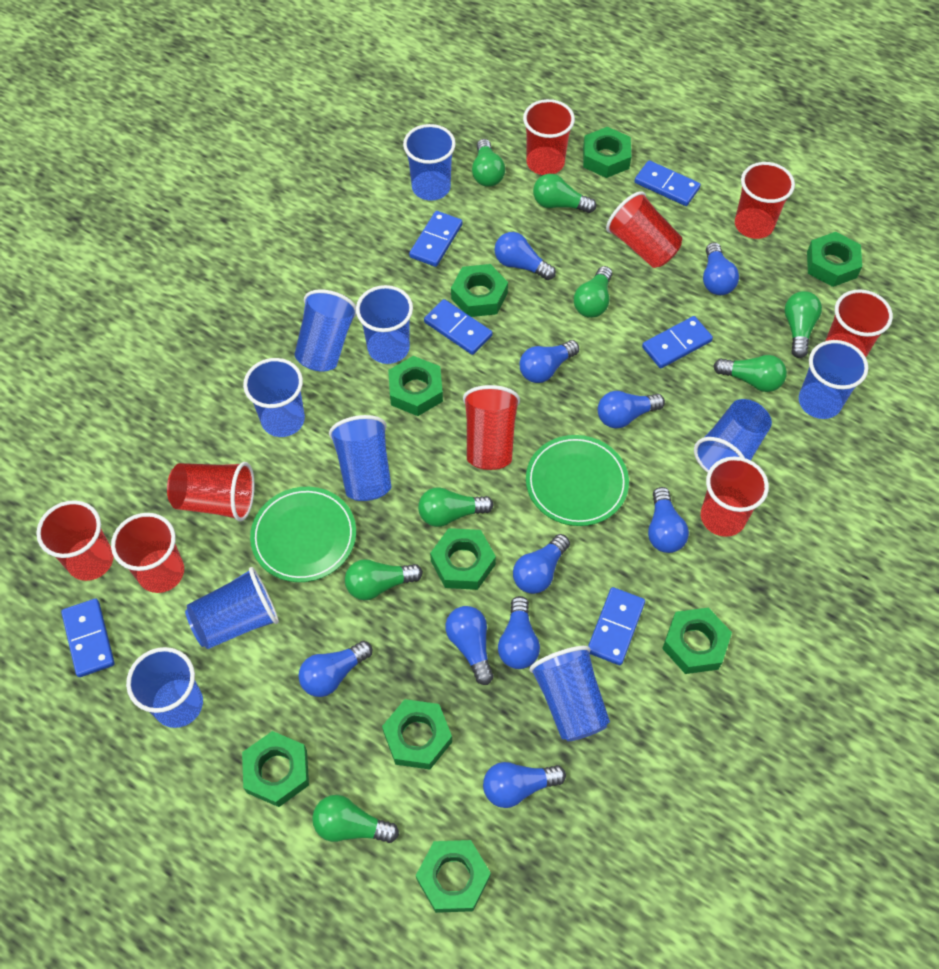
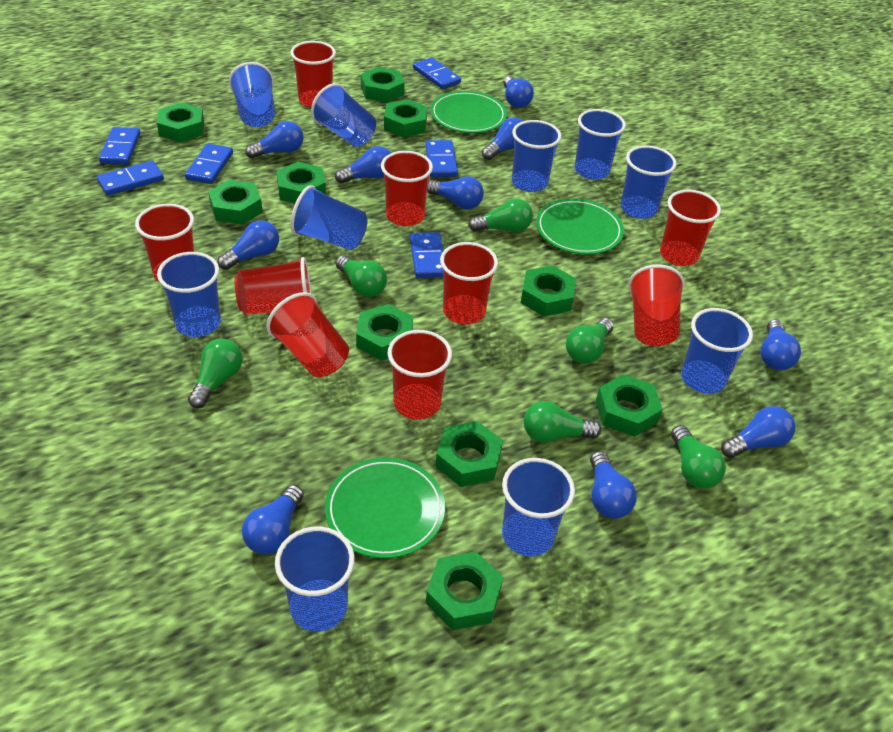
green light bulb: 8 -> 6
green nut: 9 -> 10
green plate: 2 -> 3

